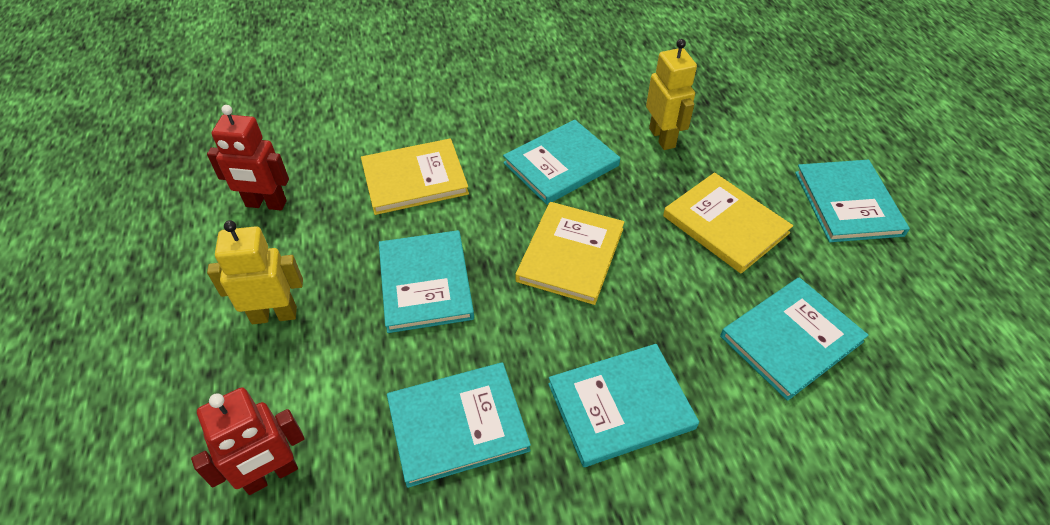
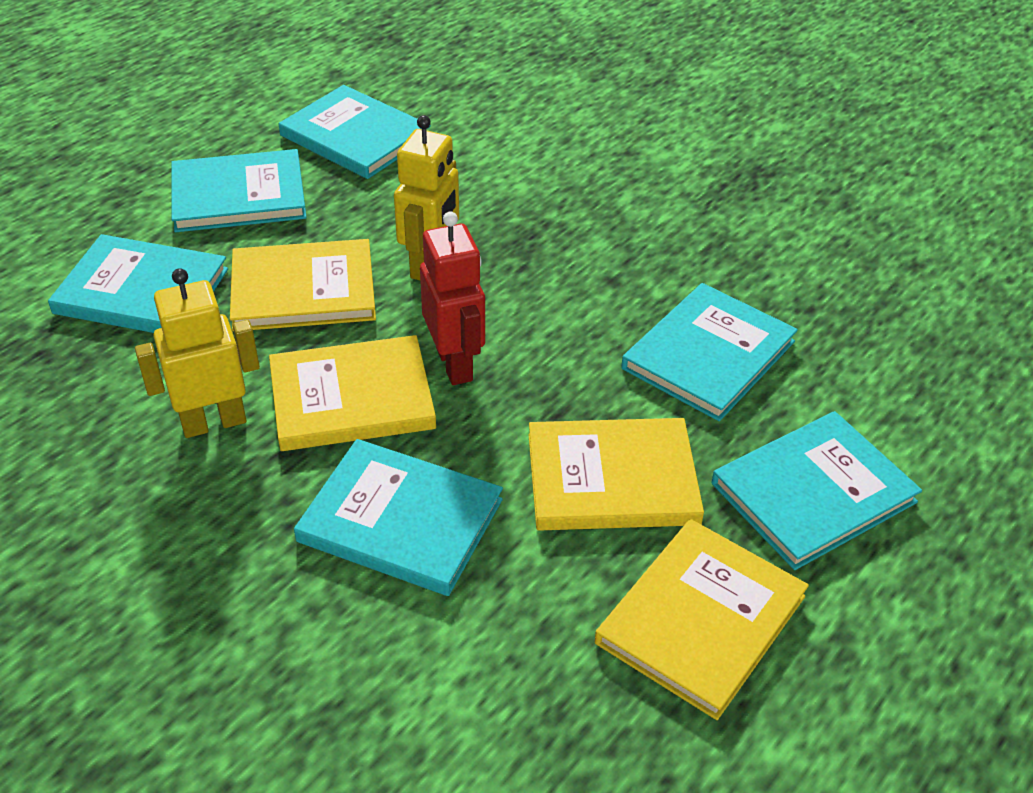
red robot: 2 -> 1
yellow book: 3 -> 4

